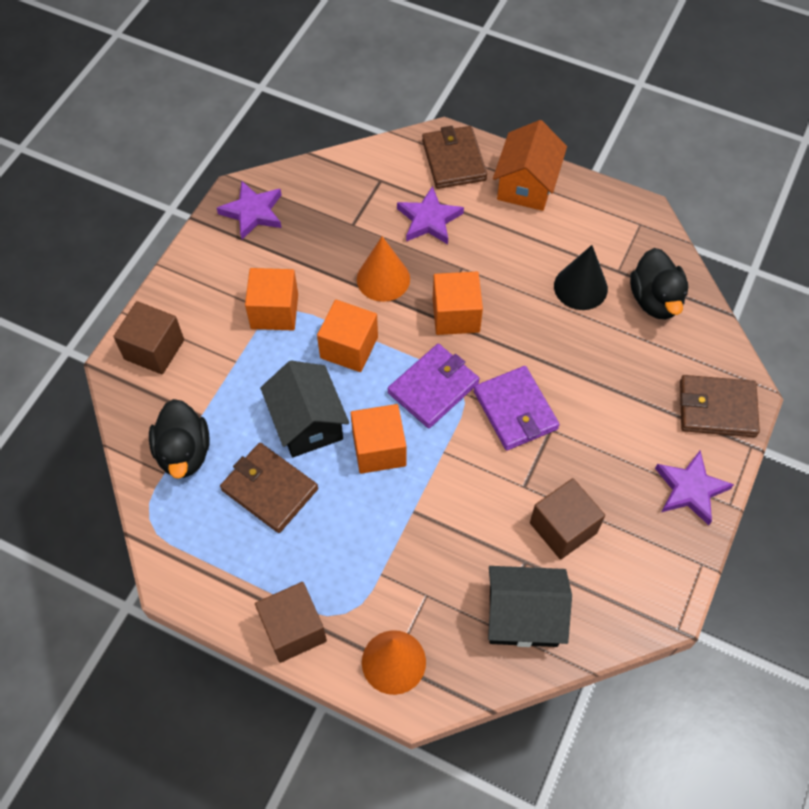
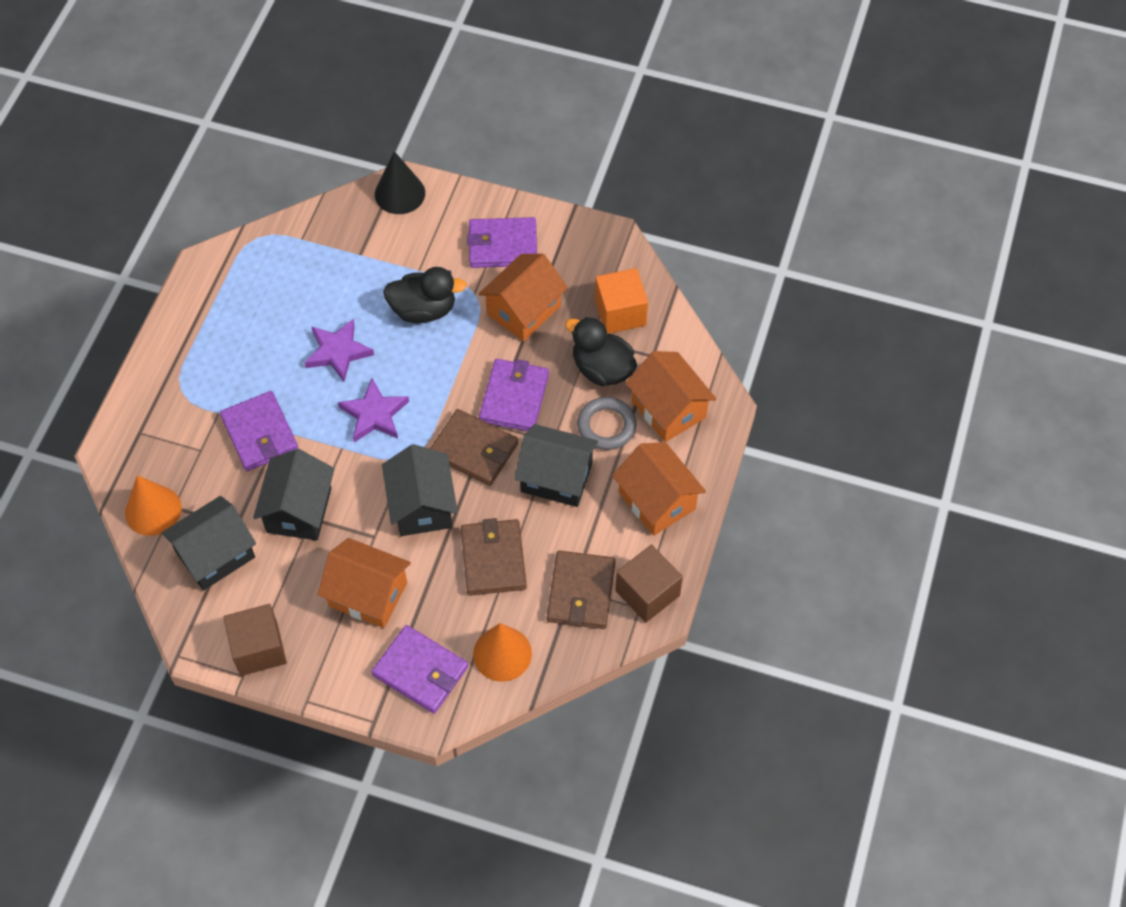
black house: 2 -> 4
brown cube: 3 -> 2
grey ring: 0 -> 1
orange cube: 4 -> 1
orange house: 1 -> 4
purple star: 3 -> 2
purple wallet: 2 -> 4

